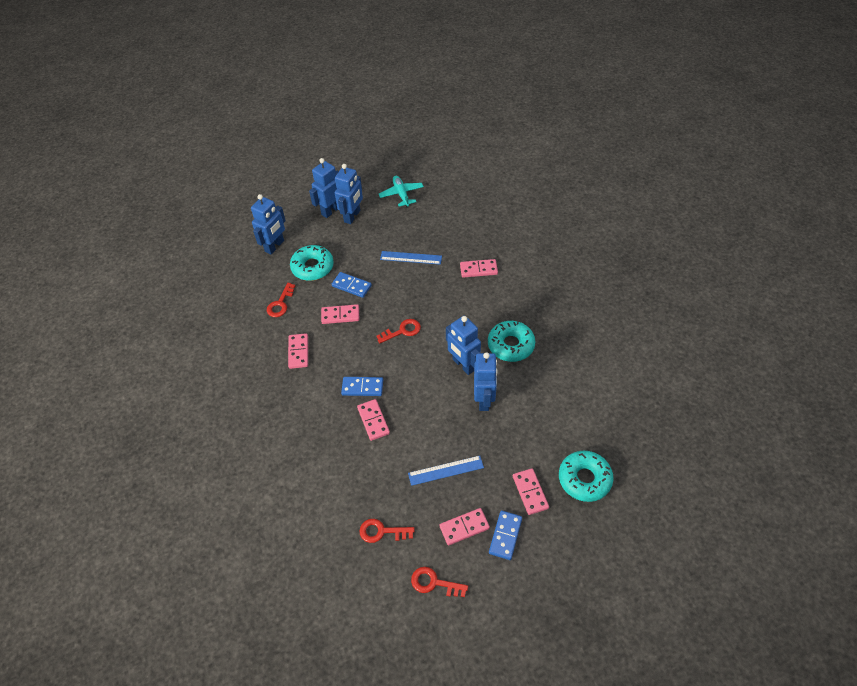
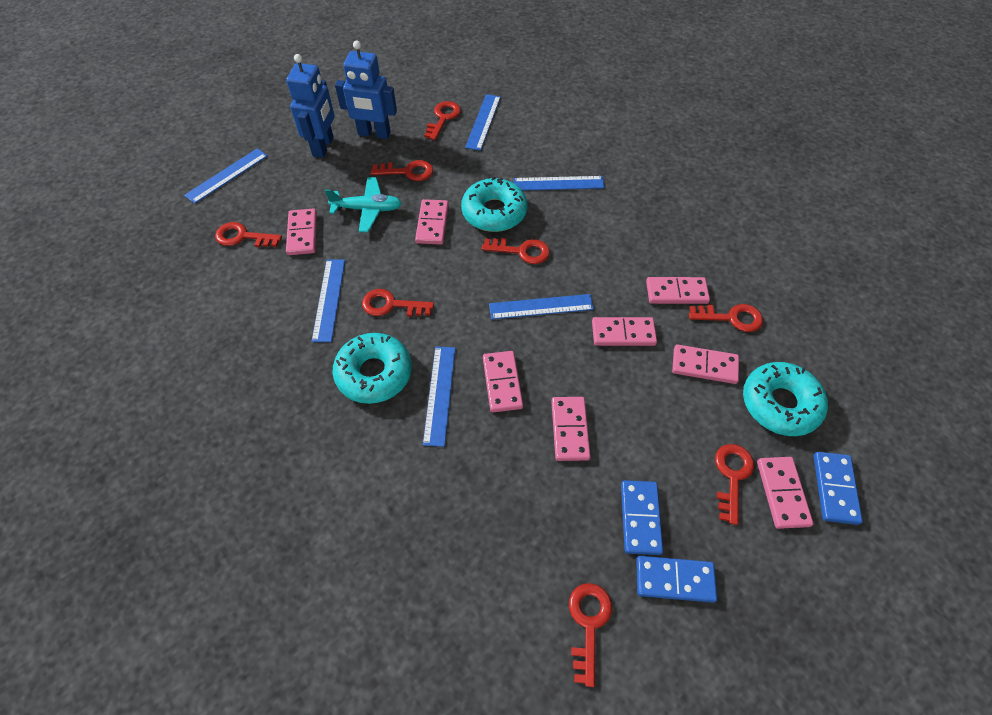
blue robot: 5 -> 2
blue ruler: 2 -> 6
pink domino: 6 -> 8
red key: 4 -> 8

